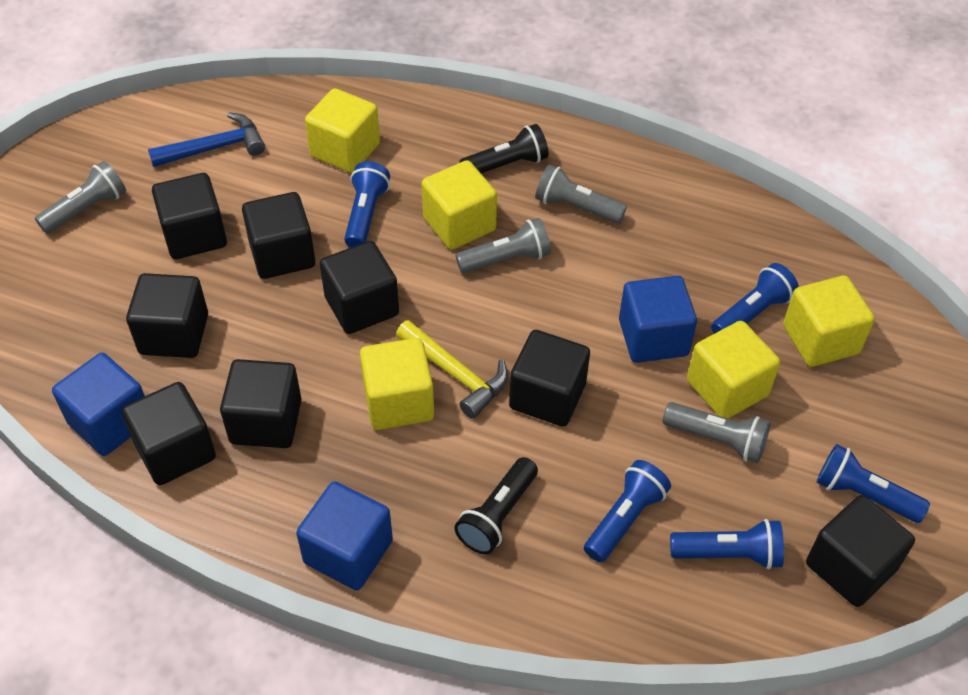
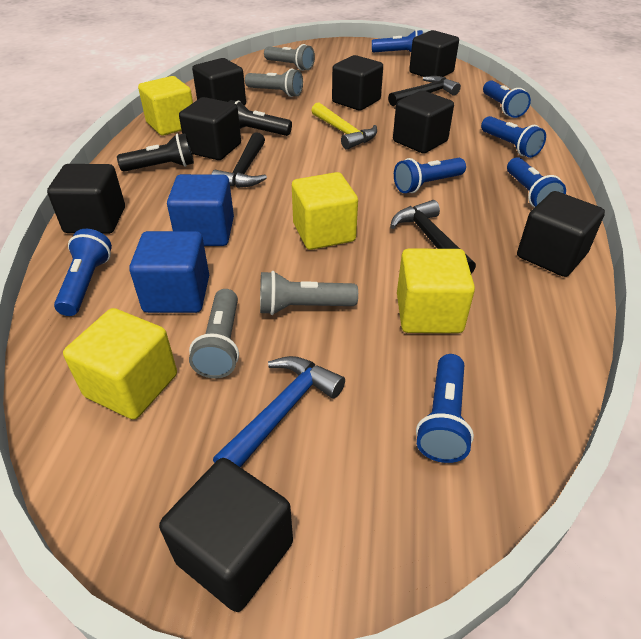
black hammer: 0 -> 3
blue cube: 3 -> 2
blue flashlight: 5 -> 7
yellow cube: 5 -> 4

